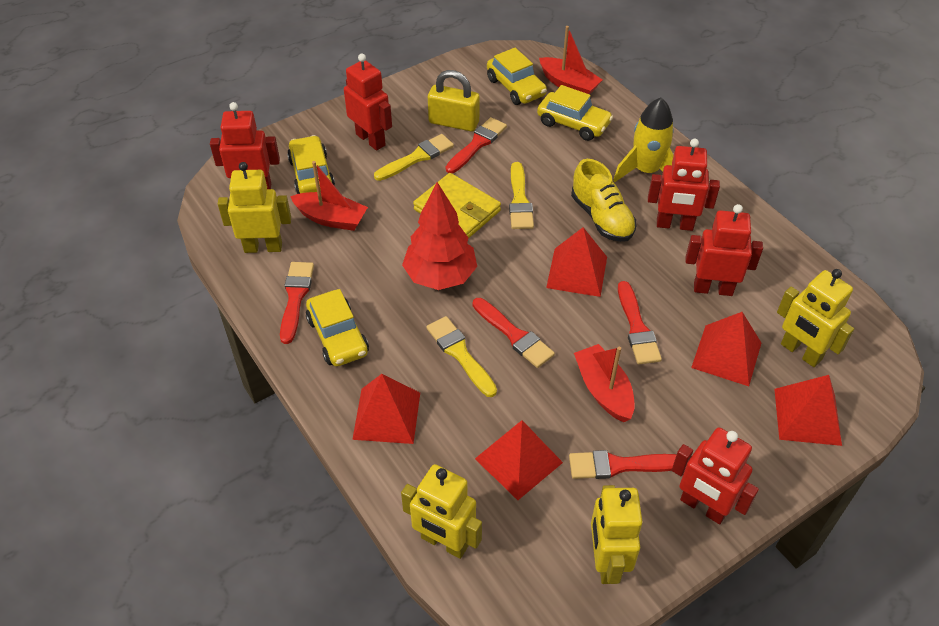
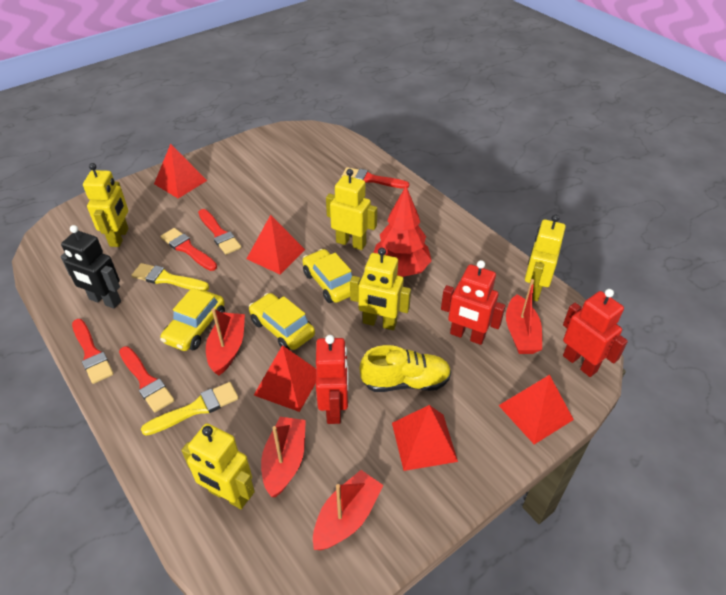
black robot: 0 -> 1
red boat: 3 -> 4
red robot: 5 -> 3
yellow brush: 3 -> 2
yellow car: 4 -> 3
yellow padlock: 1 -> 0
yellow robot: 4 -> 5
yellow rocket: 1 -> 0
yellow wallet: 1 -> 0

